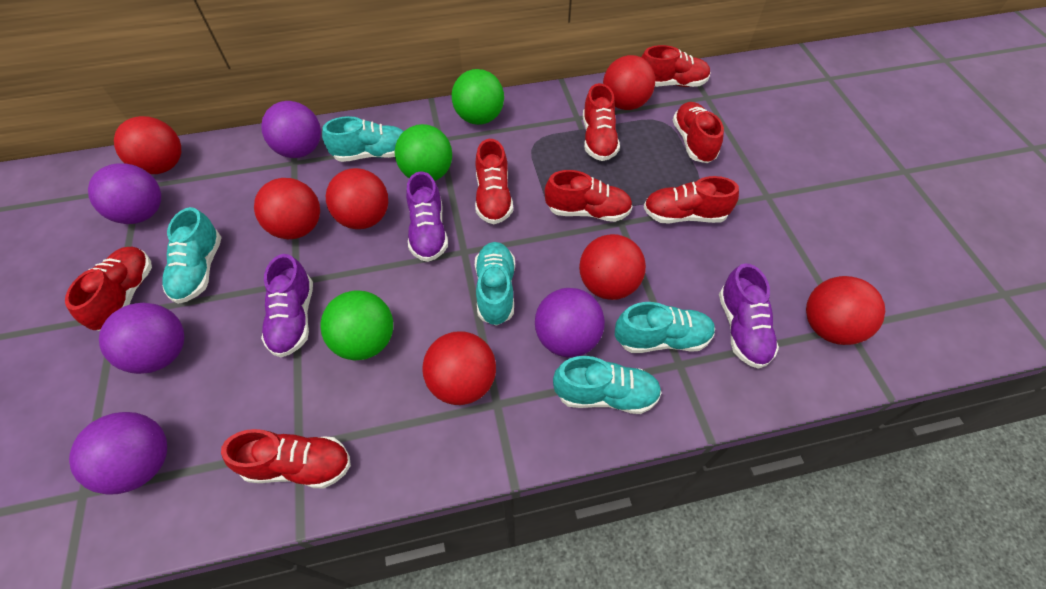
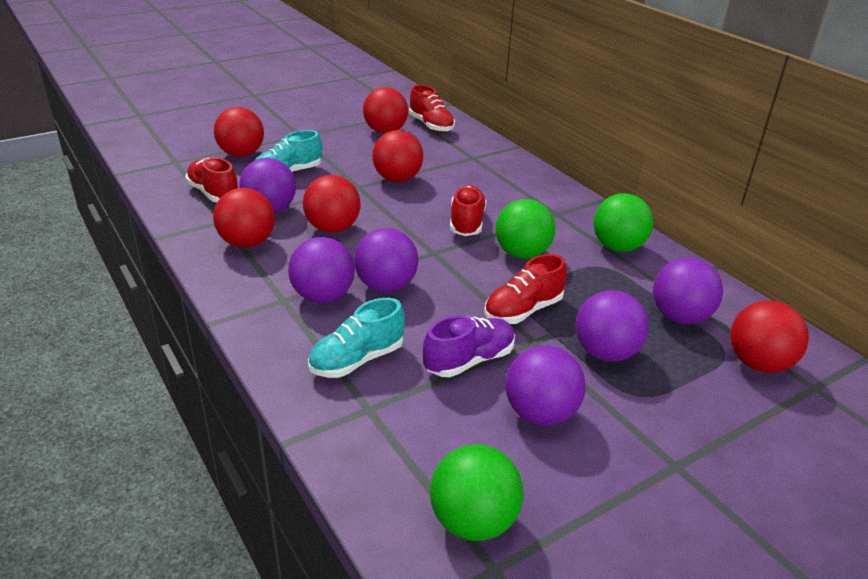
purple ball: 5 -> 6
purple shoe: 3 -> 1
red ball: 7 -> 6
red shoe: 8 -> 4
turquoise shoe: 5 -> 2

